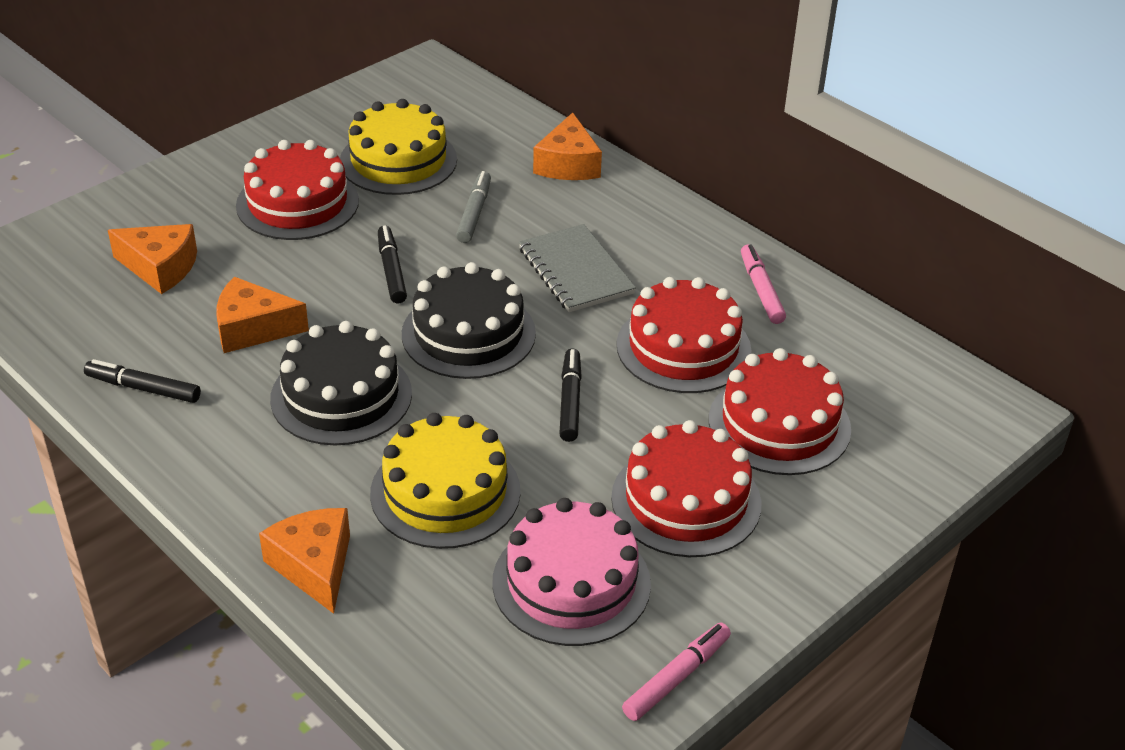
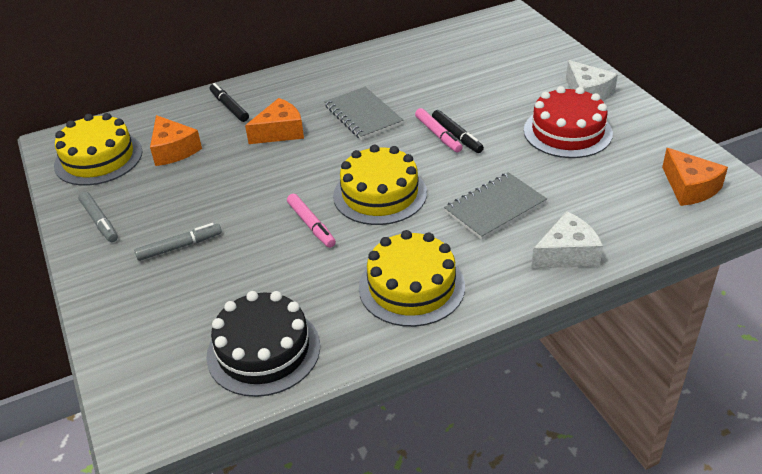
black cake: 2 -> 1
black marker: 3 -> 2
grey marker: 1 -> 2
grey notebook: 1 -> 2
orange cheese: 4 -> 3
pink cake: 1 -> 0
red cake: 4 -> 1
white cheese: 0 -> 2
yellow cake: 2 -> 3

